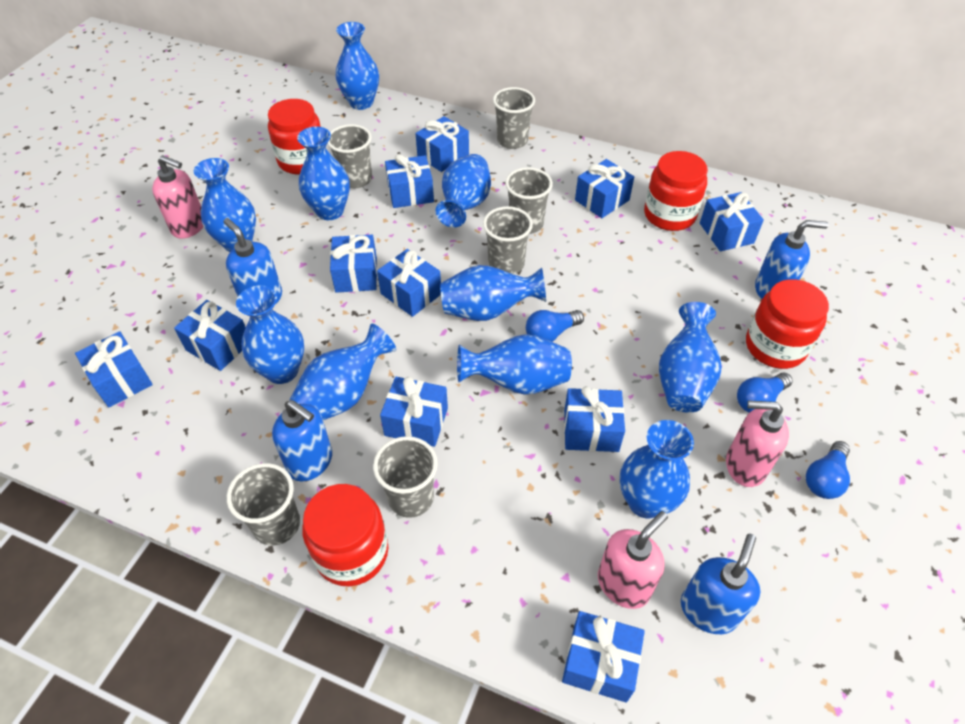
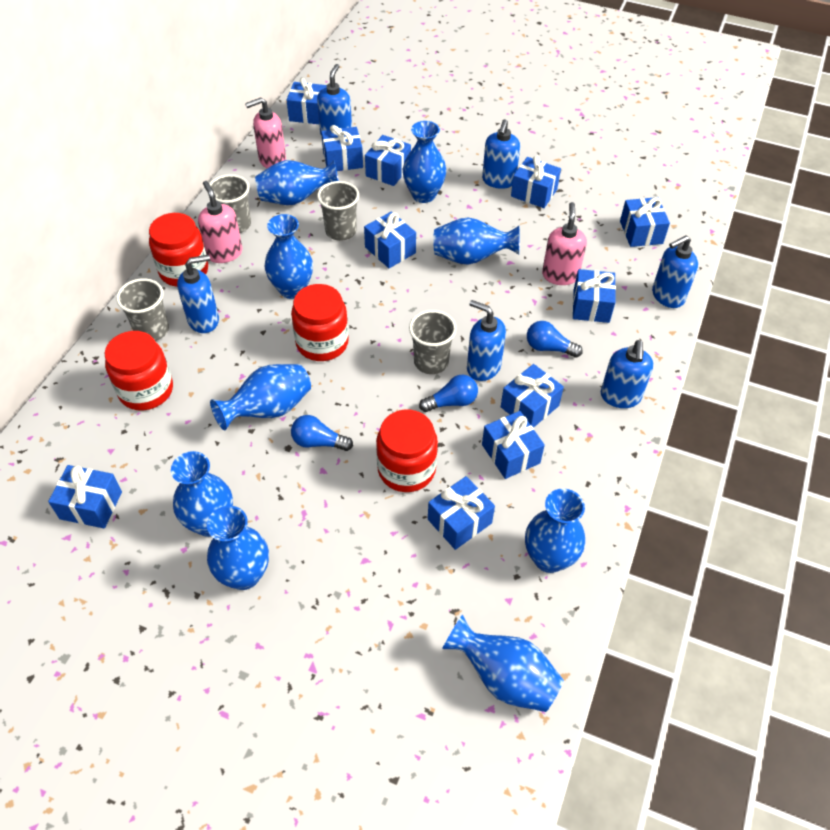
blue soap dispenser: 4 -> 6
blue vase: 10 -> 9
grey cup: 6 -> 4

